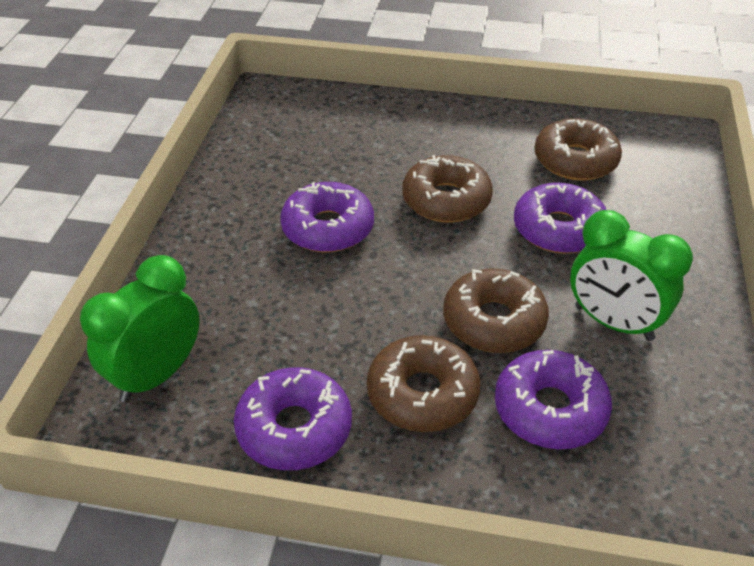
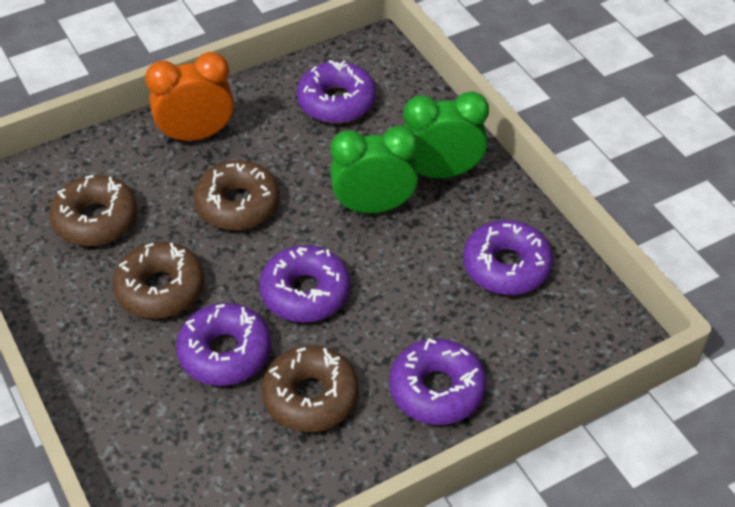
orange clock: 0 -> 1
purple donut: 4 -> 5

